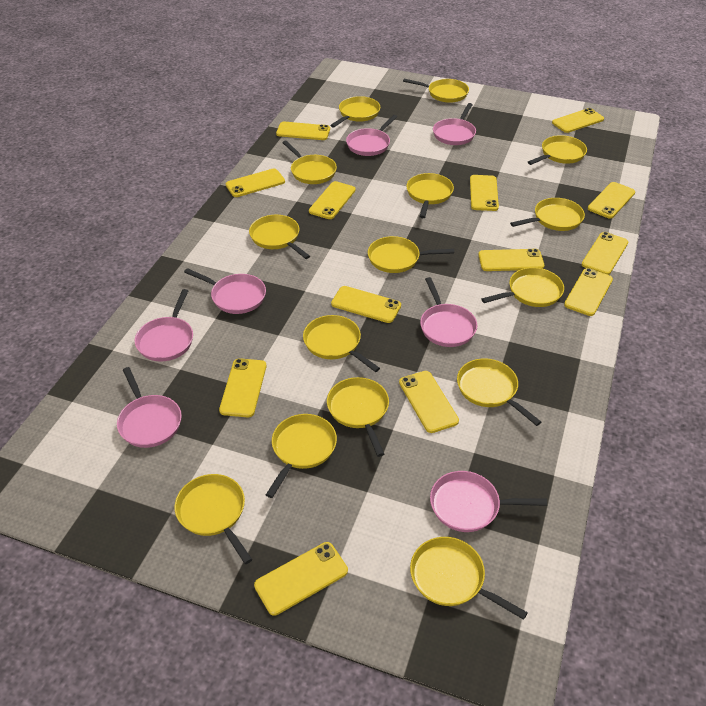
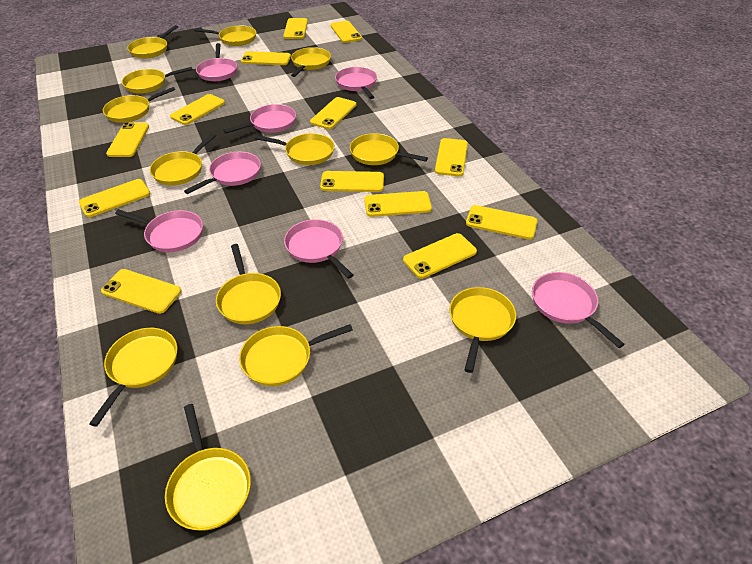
yellow pan: 15 -> 13

